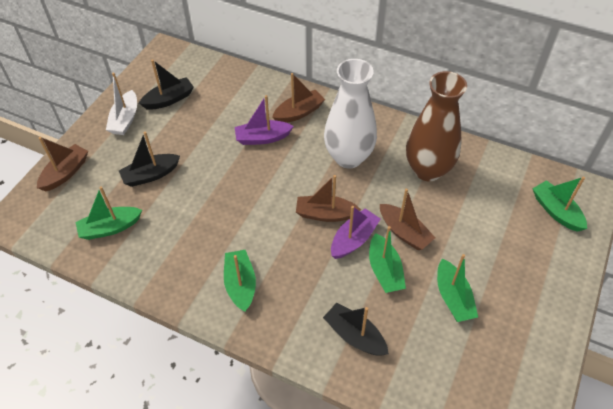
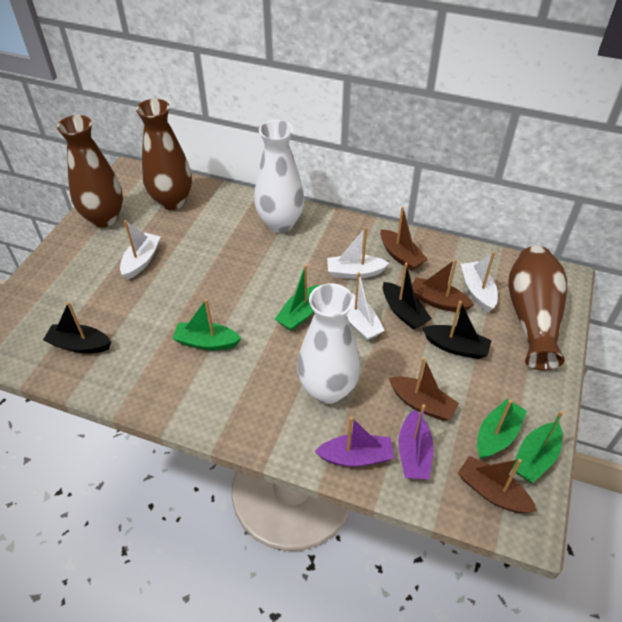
brown vase: 1 -> 3
green boat: 5 -> 4
white boat: 1 -> 4
white vase: 1 -> 2

